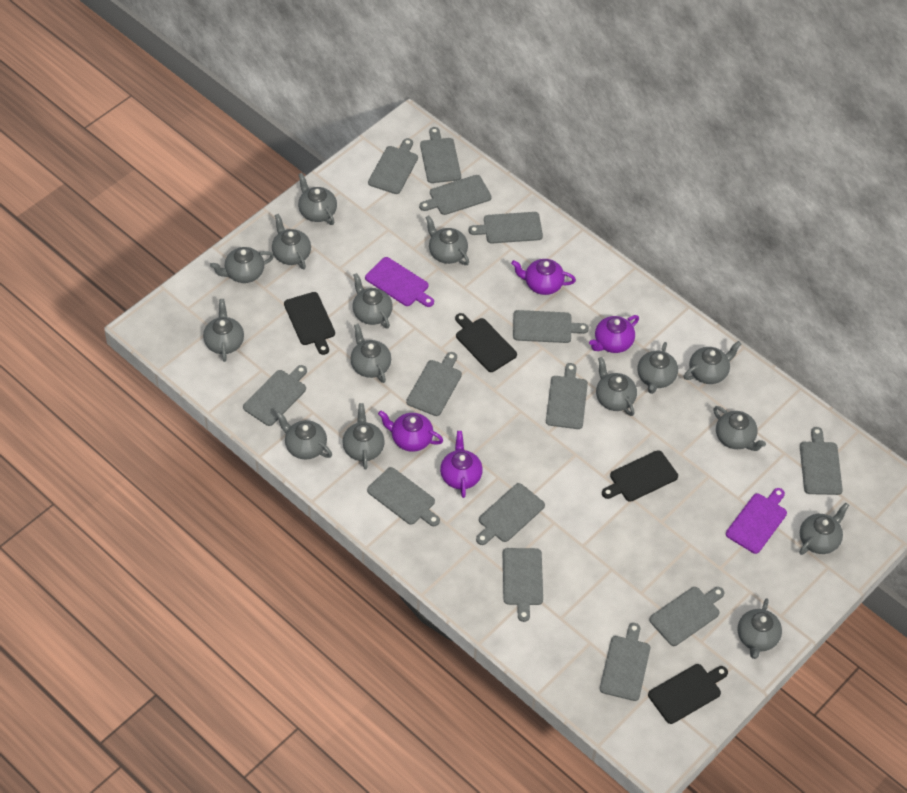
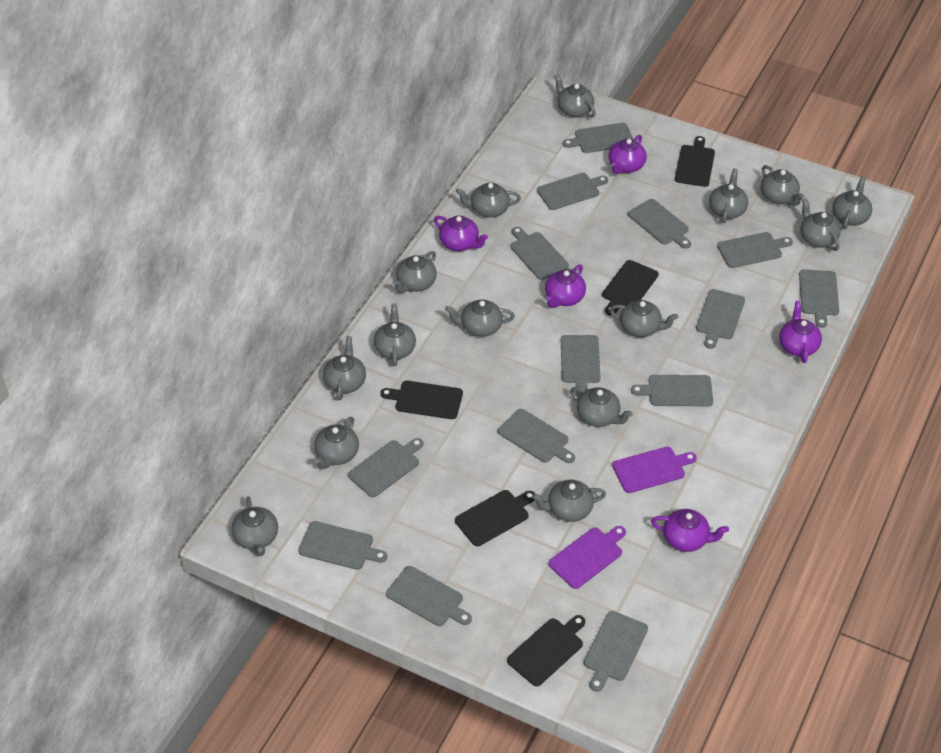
black cutting board: 4 -> 5
purple teapot: 4 -> 5

